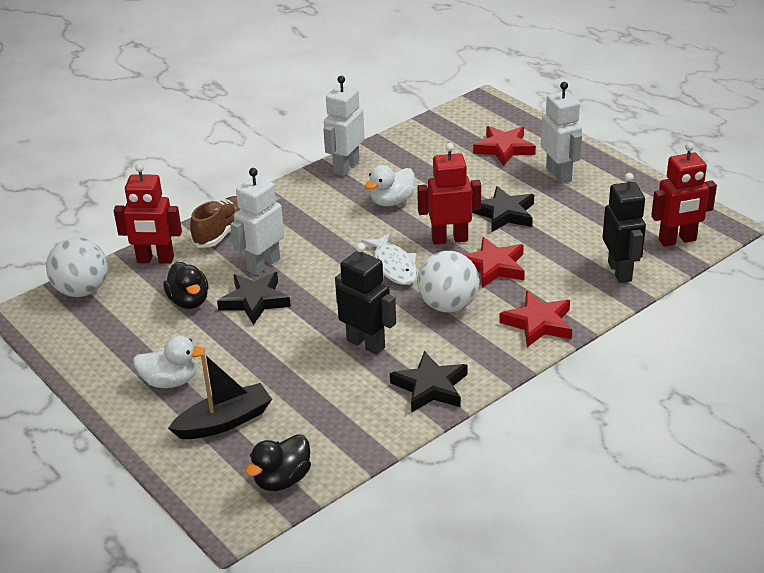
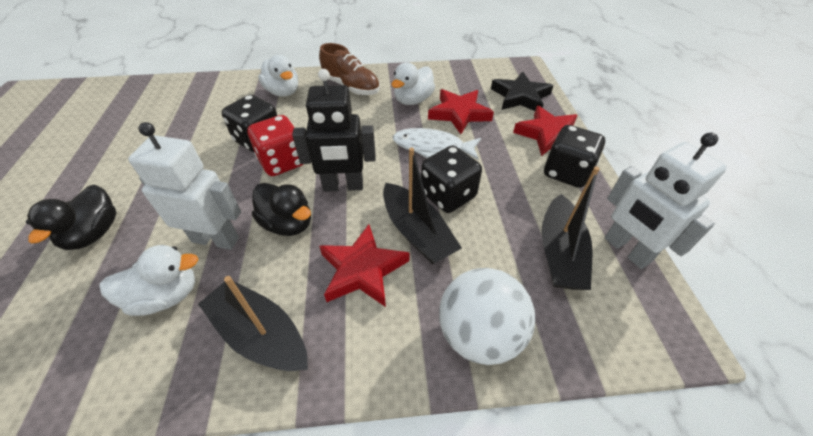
black boat: 1 -> 3
black dice: 0 -> 3
black robot: 2 -> 1
black star: 3 -> 1
red dice: 0 -> 1
red robot: 3 -> 0
white ball: 2 -> 1
white duck: 2 -> 3
white robot: 3 -> 2

